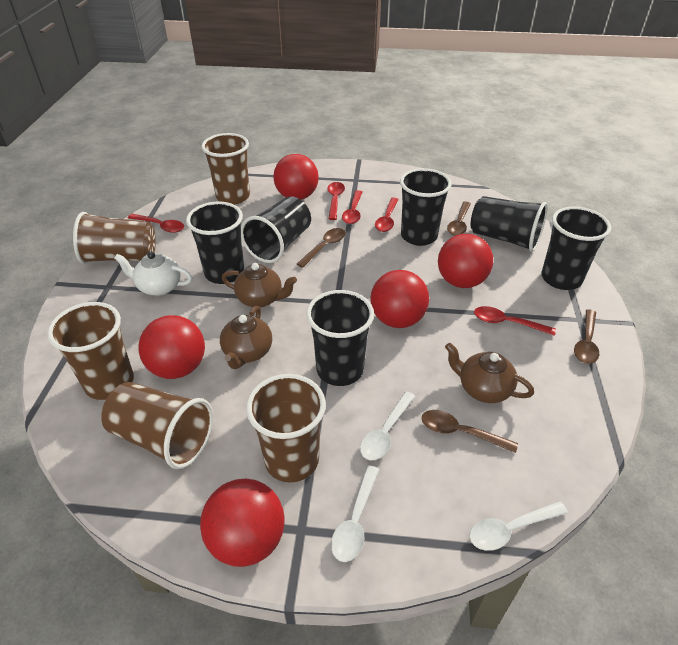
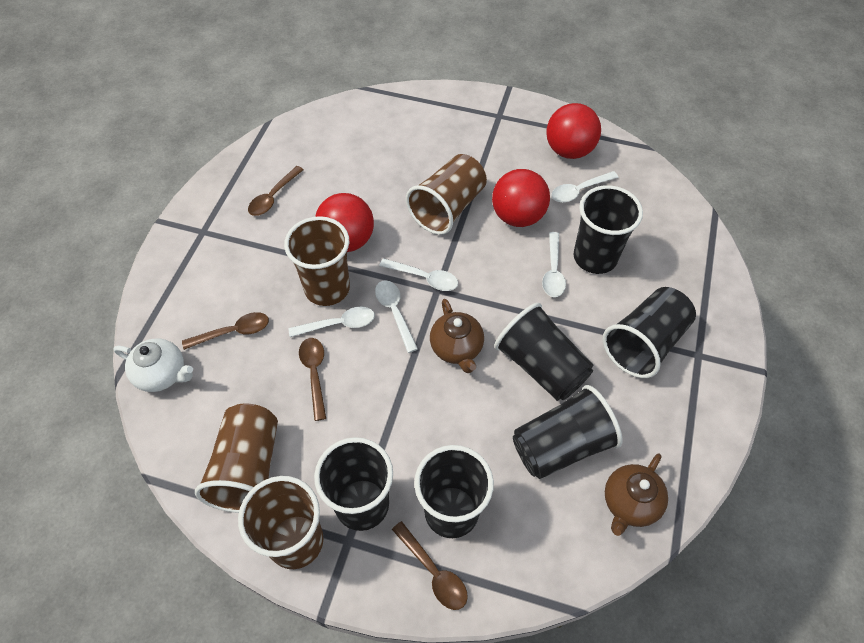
brown cup: 5 -> 4
brown teapot: 3 -> 2
red ball: 5 -> 3
red spoon: 5 -> 0
white spoon: 3 -> 5

